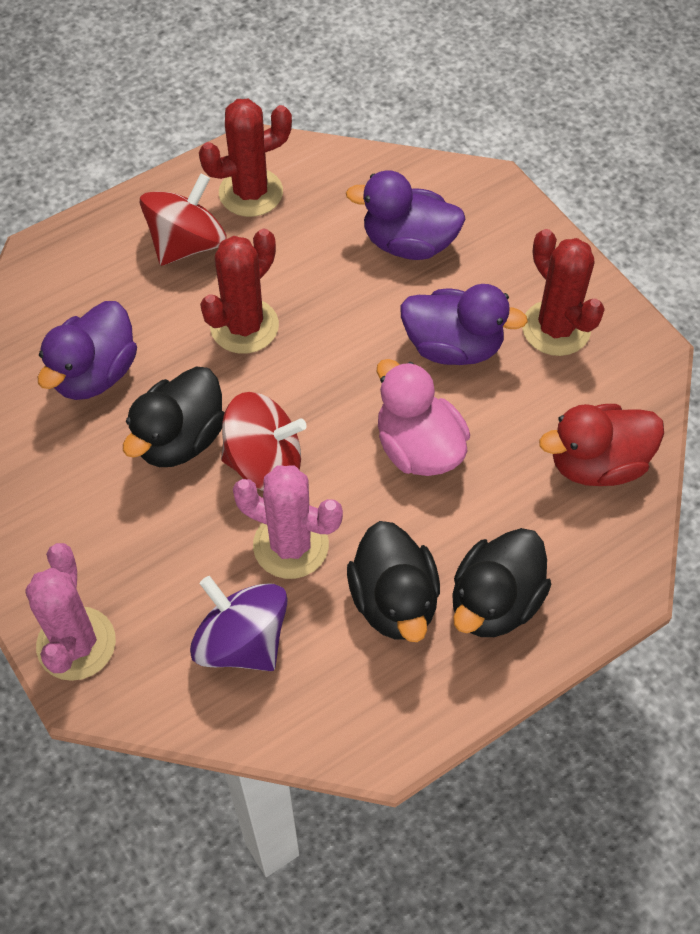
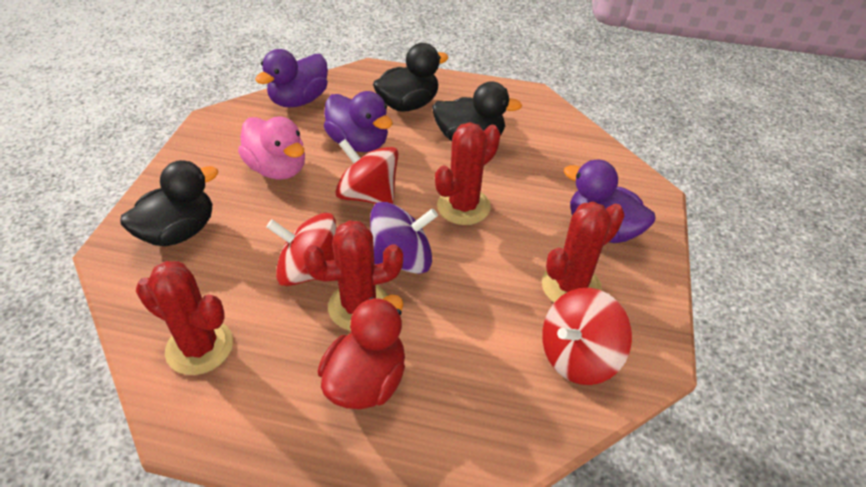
pink cactus: 2 -> 0
red cactus: 3 -> 4
red spinning top: 2 -> 3

